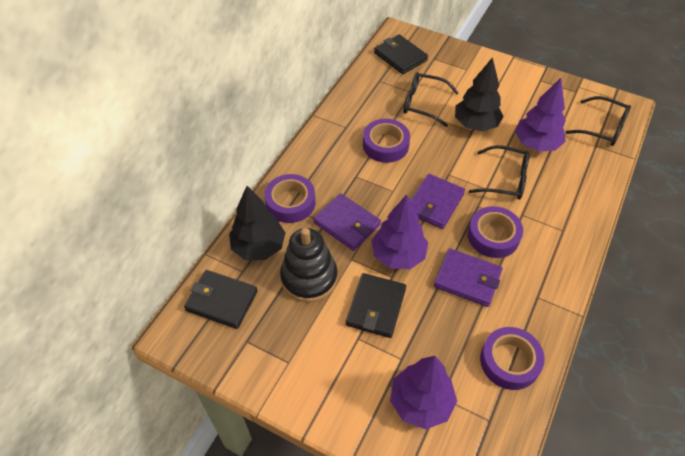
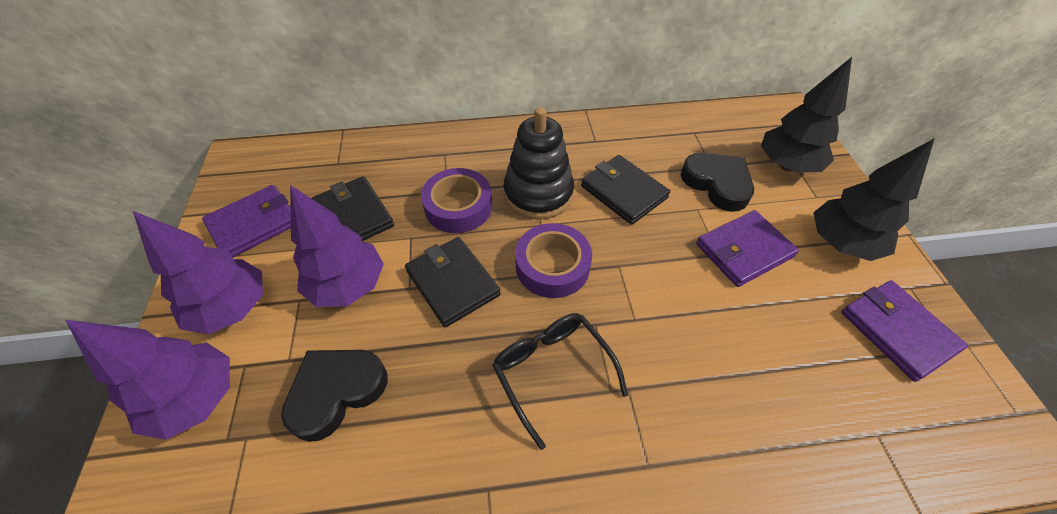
black glasses: 3 -> 1
black heart: 0 -> 2
purple tape: 4 -> 2

